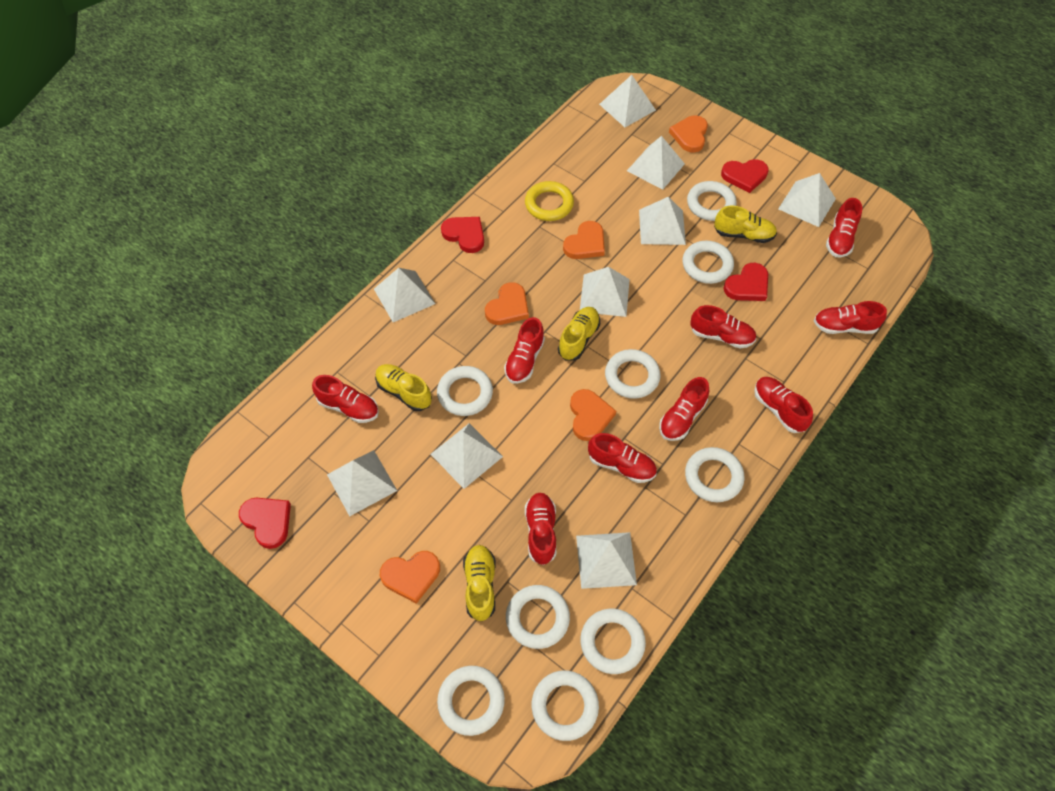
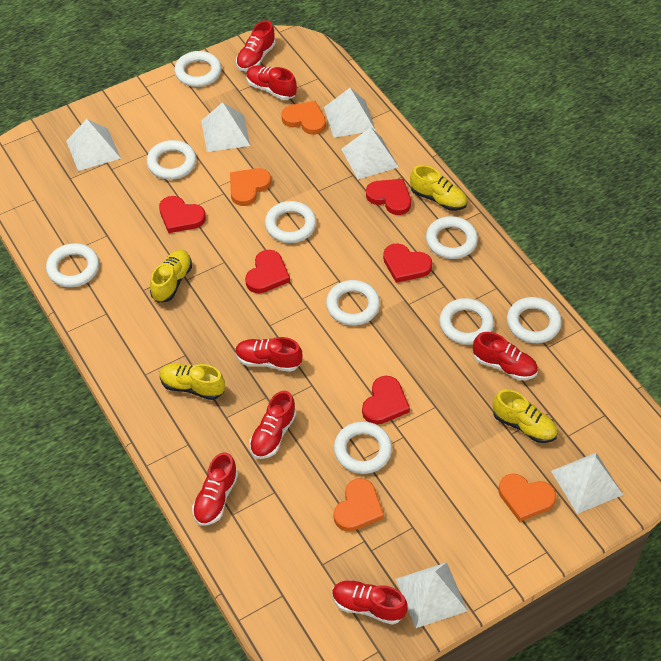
orange heart: 5 -> 4
red heart: 4 -> 5
red shoe: 9 -> 7
white pyramid: 9 -> 6
yellow ring: 1 -> 0

